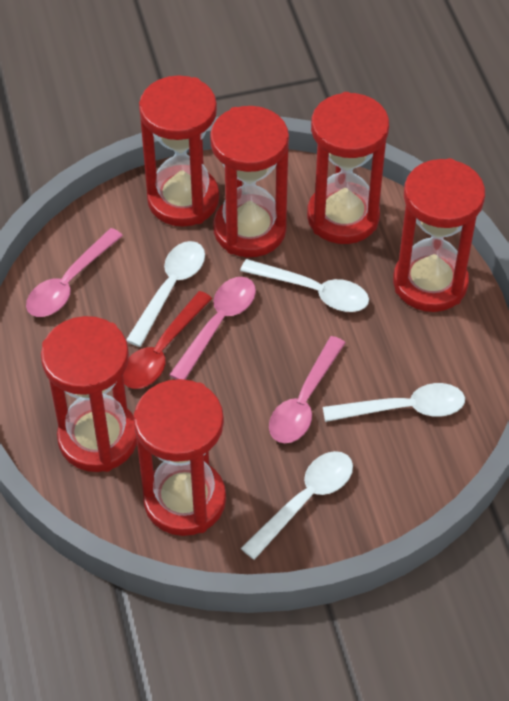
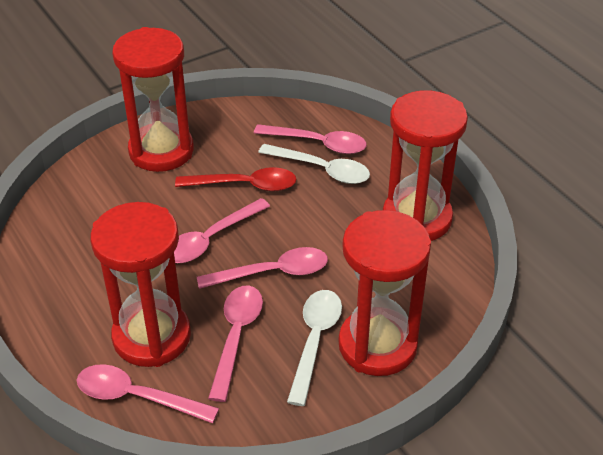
pink spoon: 3 -> 5
red hourglass: 6 -> 4
white spoon: 4 -> 2

